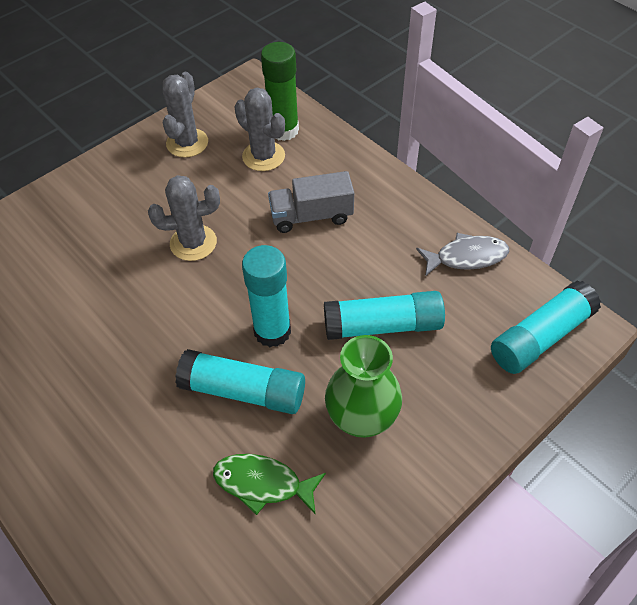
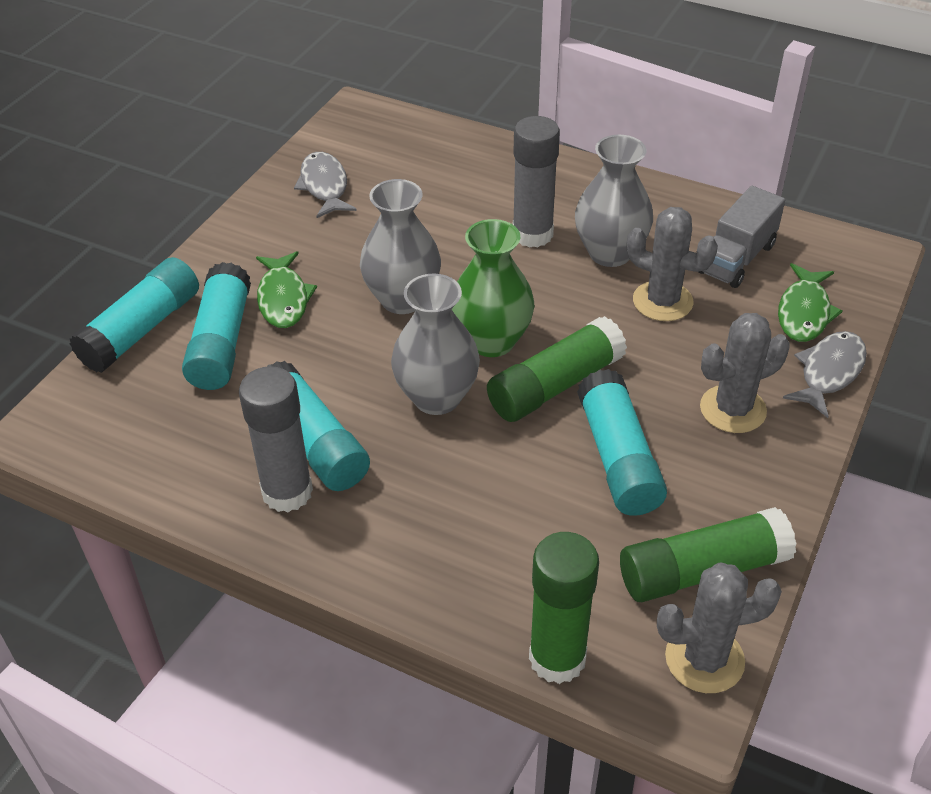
green fish: 1 -> 2
green glue stick: 1 -> 3
grey fish: 1 -> 2
grey glue stick: 0 -> 2
grey vase: 0 -> 3

